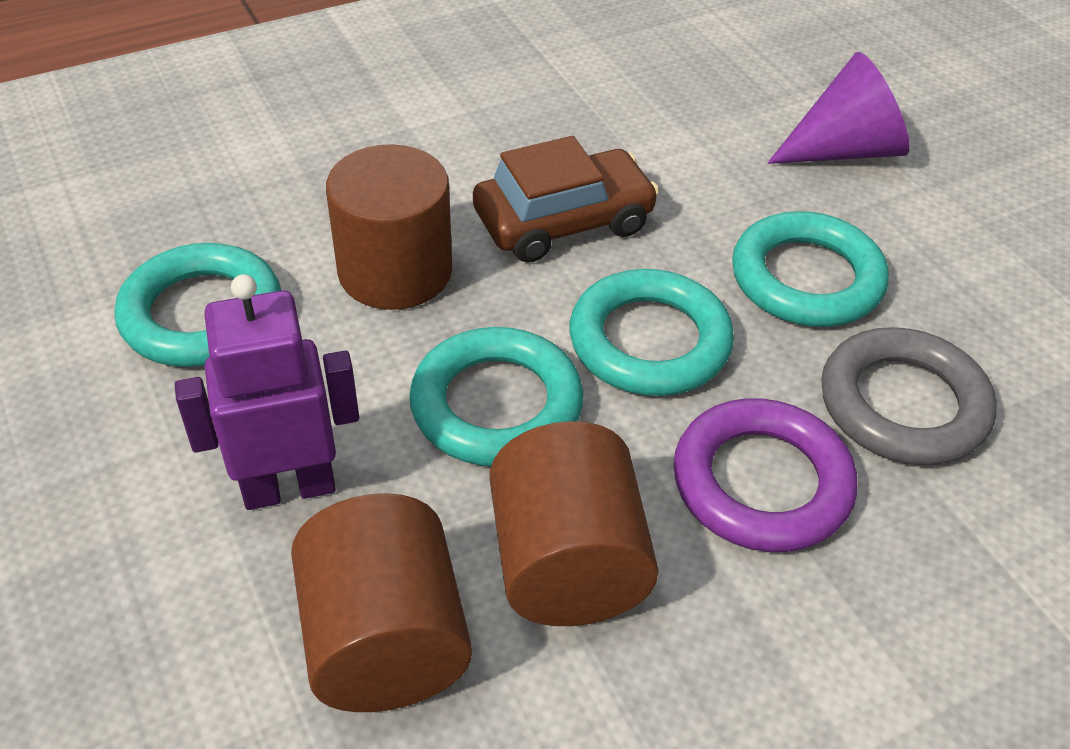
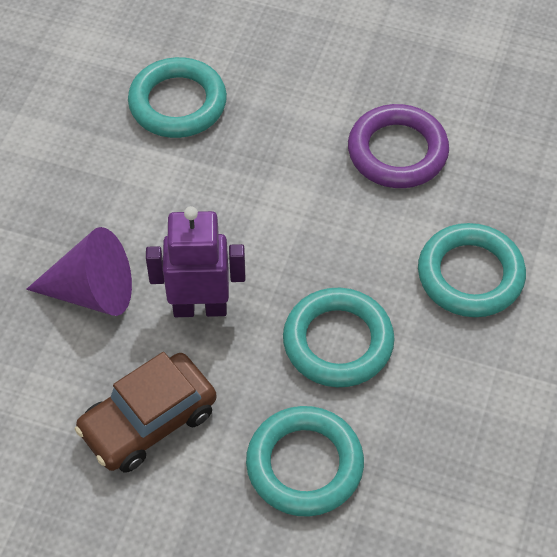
brown cylinder: 3 -> 0
grey ring: 1 -> 0

